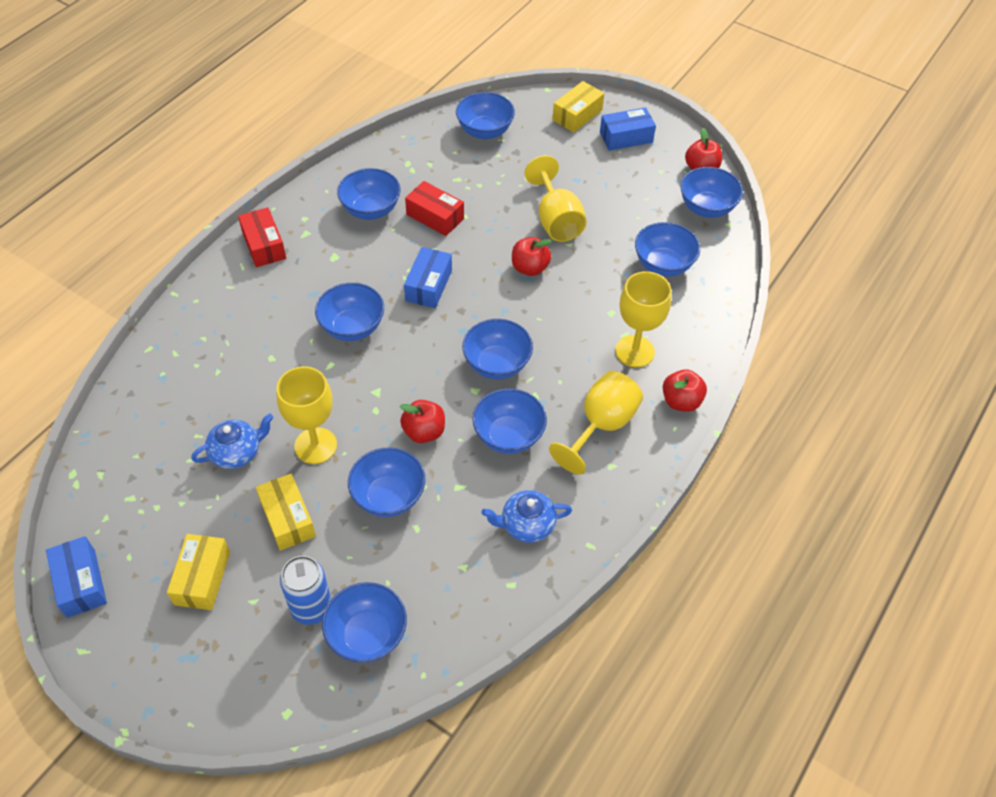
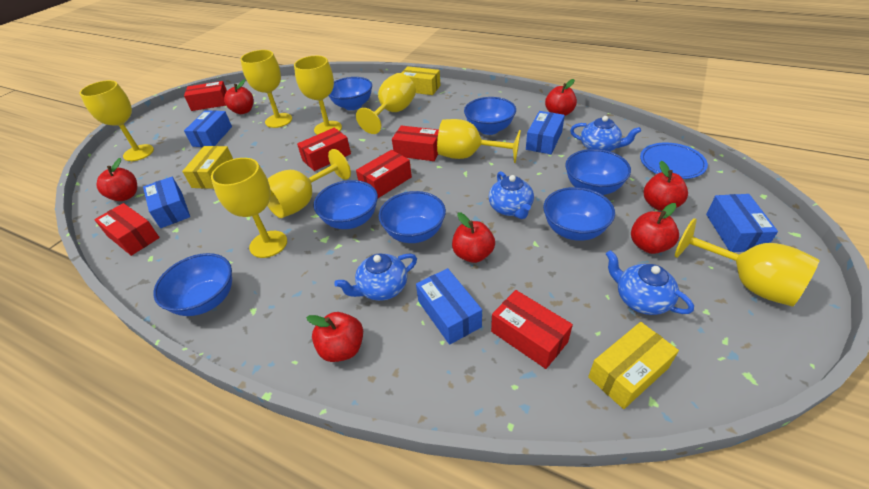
blue bowl: 9 -> 7
blue box: 3 -> 5
blue can: 1 -> 0
blue plate: 0 -> 1
blue teapot: 2 -> 4
red apple: 4 -> 7
red box: 2 -> 6
yellow goblet: 4 -> 8

